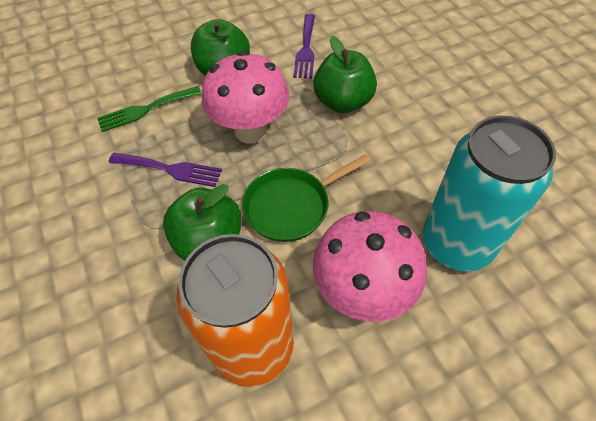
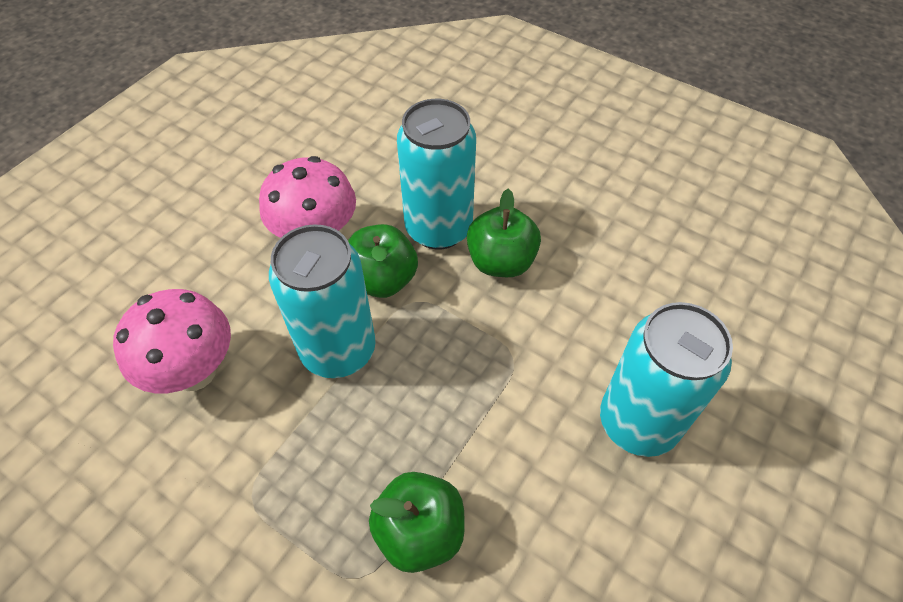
green fork: 1 -> 0
green pan: 1 -> 0
orange can: 1 -> 0
purple fork: 2 -> 0
turquoise can: 1 -> 3

